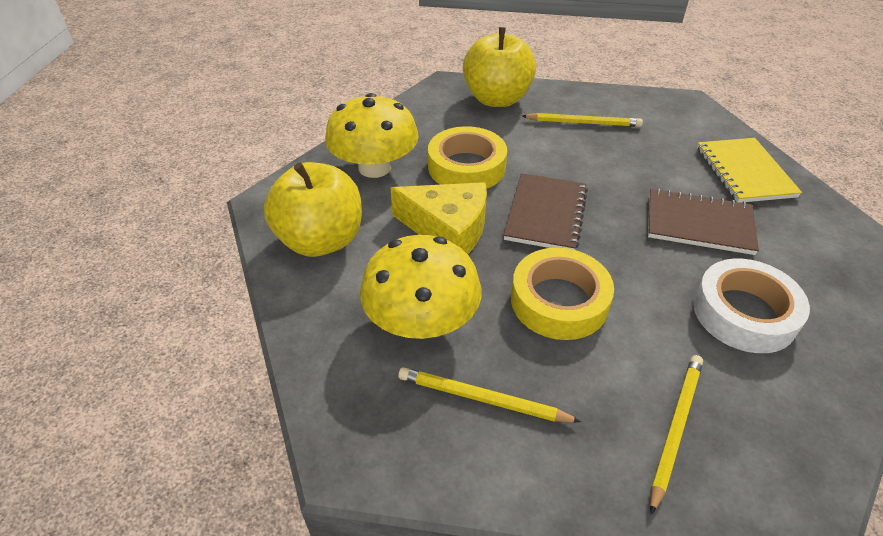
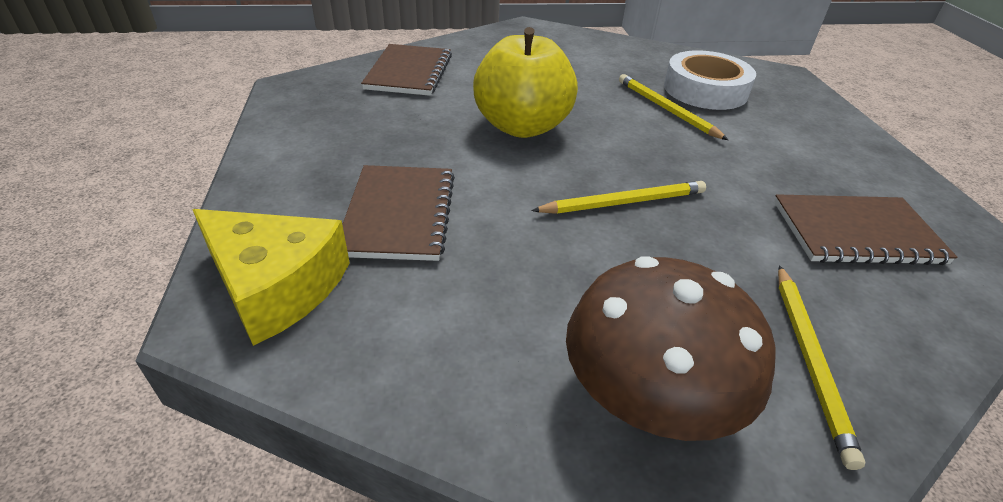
brown mushroom: 0 -> 1
brown notebook: 2 -> 3
yellow apple: 2 -> 1
yellow mushroom: 2 -> 0
yellow notebook: 1 -> 0
yellow tape: 2 -> 0

